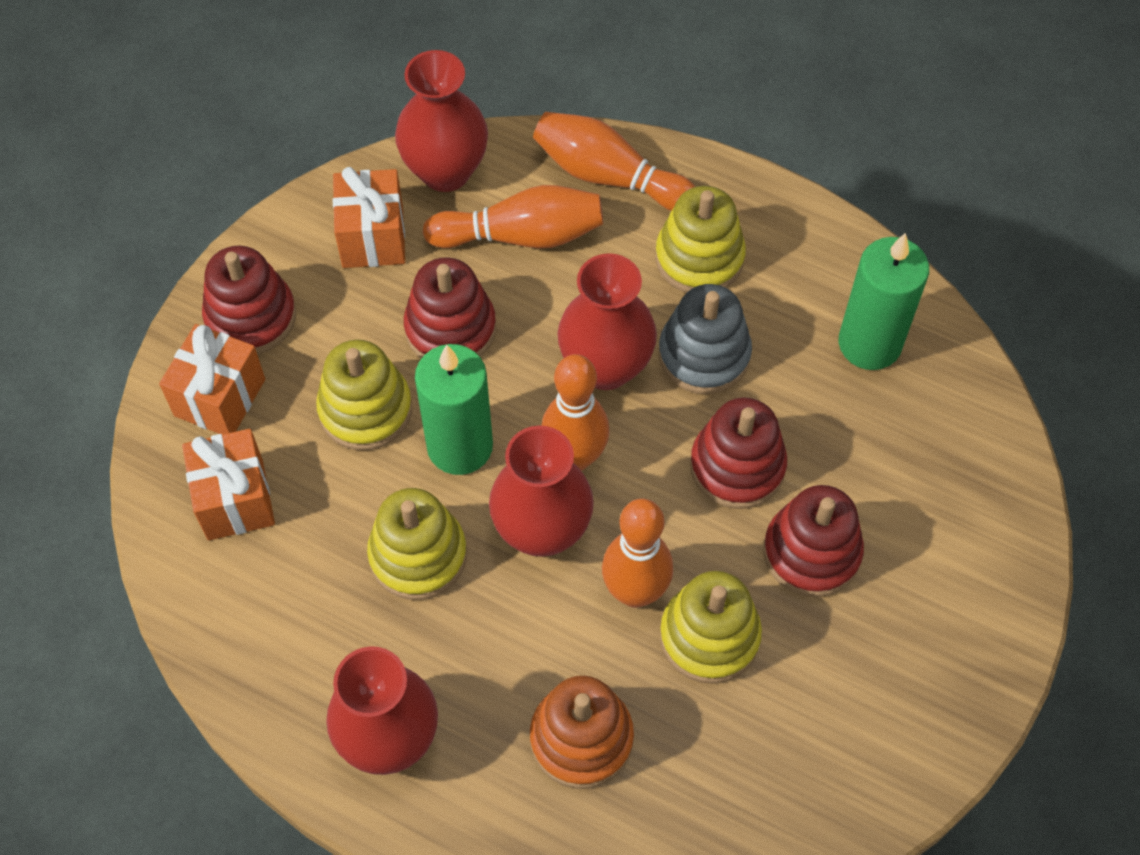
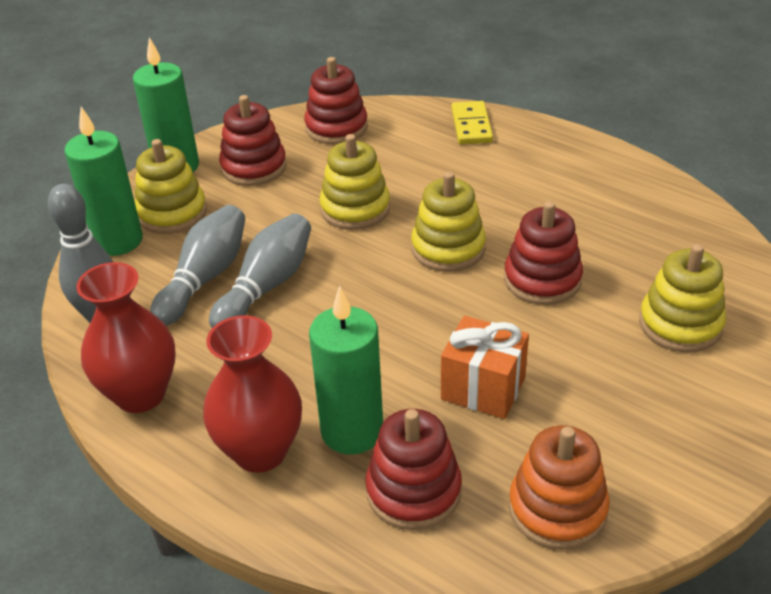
green candle: 2 -> 3
grey bowling pin: 0 -> 3
grey stacking toy: 1 -> 0
orange bowling pin: 4 -> 0
orange gift: 3 -> 1
red vase: 4 -> 2
yellow domino: 0 -> 1

